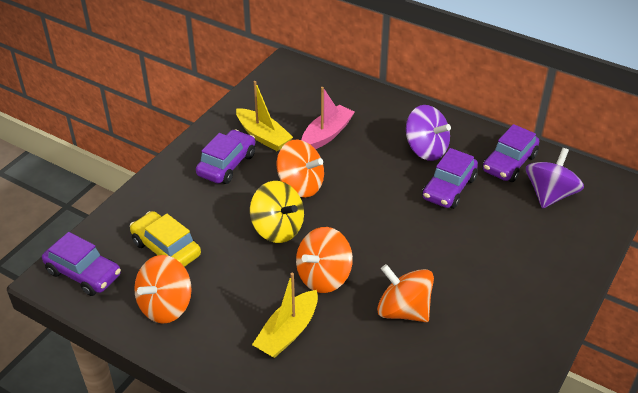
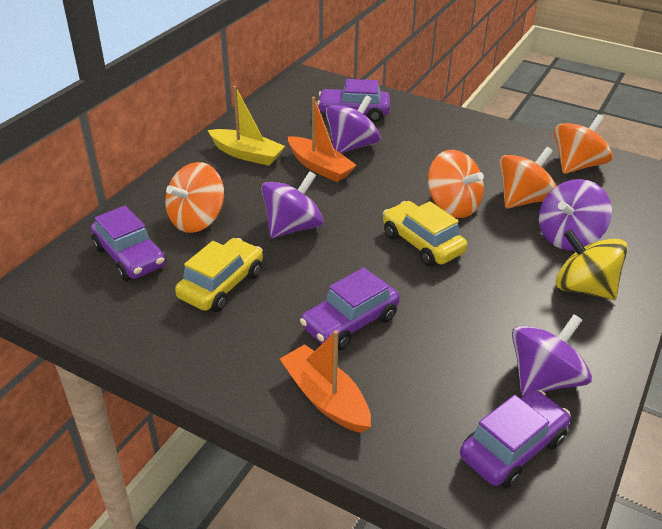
orange boat: 0 -> 2
pink boat: 1 -> 0
purple spinning top: 2 -> 4
yellow boat: 2 -> 1
yellow car: 1 -> 2

